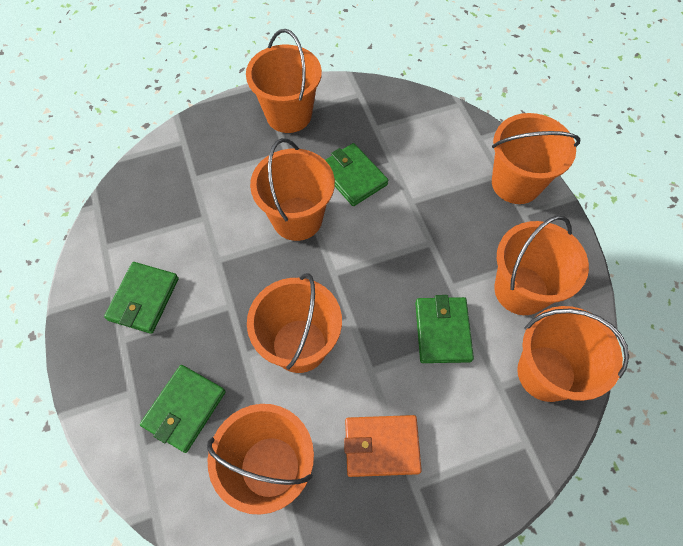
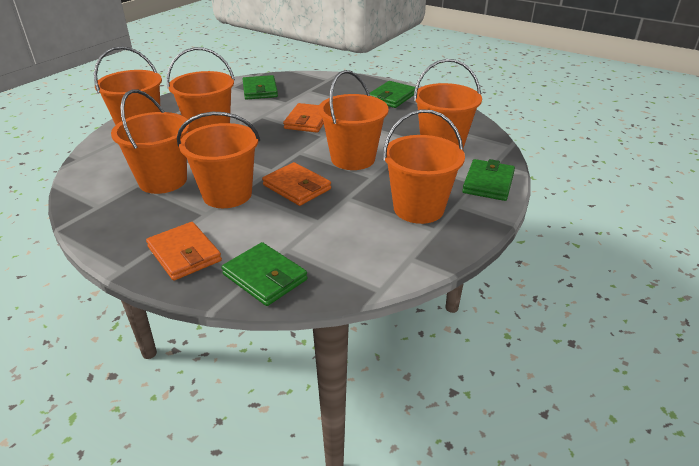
orange wallet: 1 -> 3

